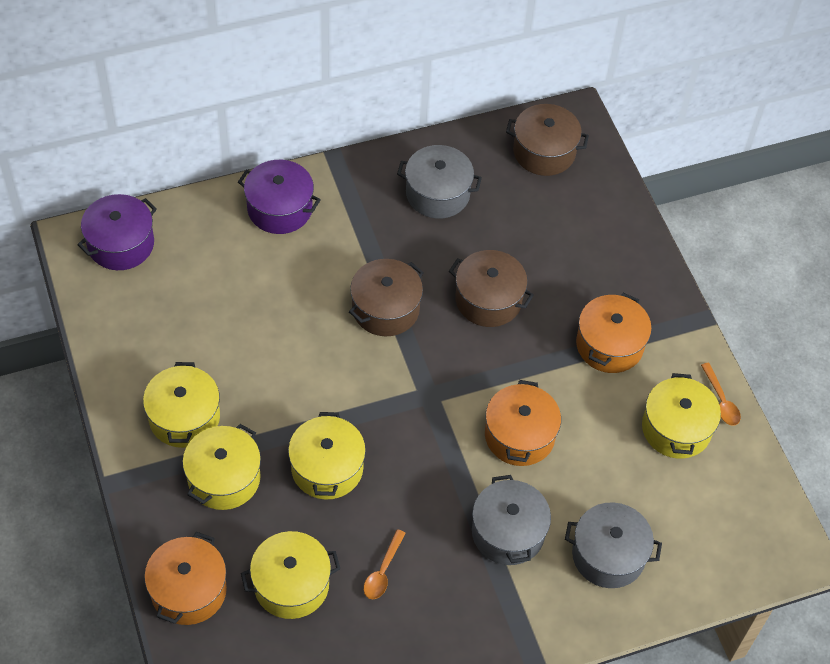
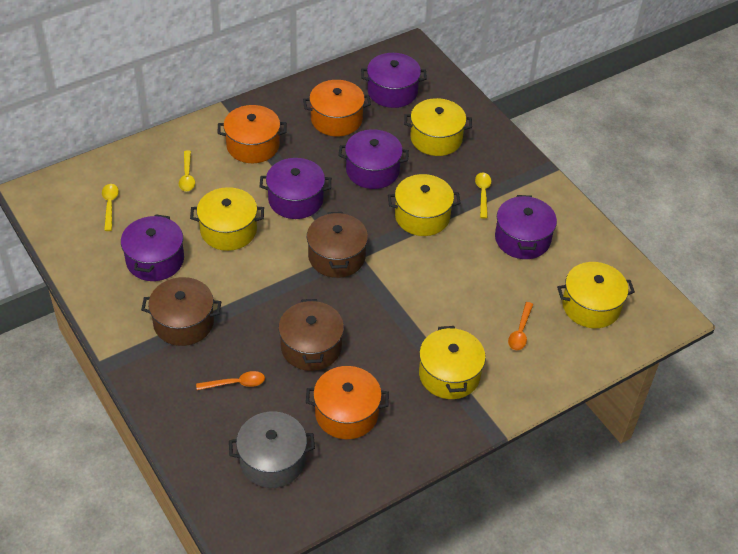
grey pot: 3 -> 1
purple pot: 2 -> 5
yellow spoon: 0 -> 3

